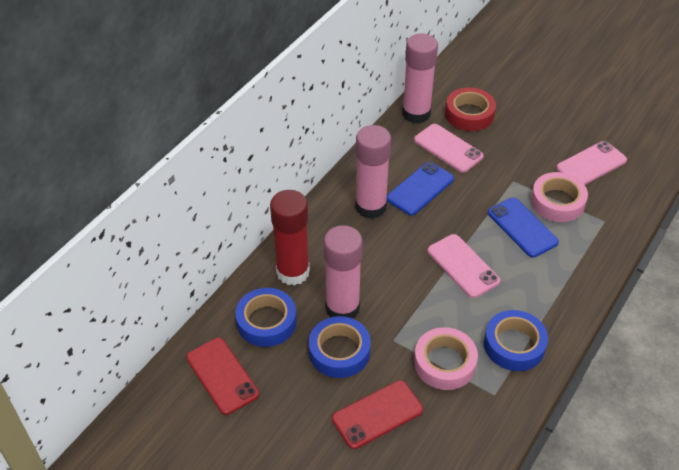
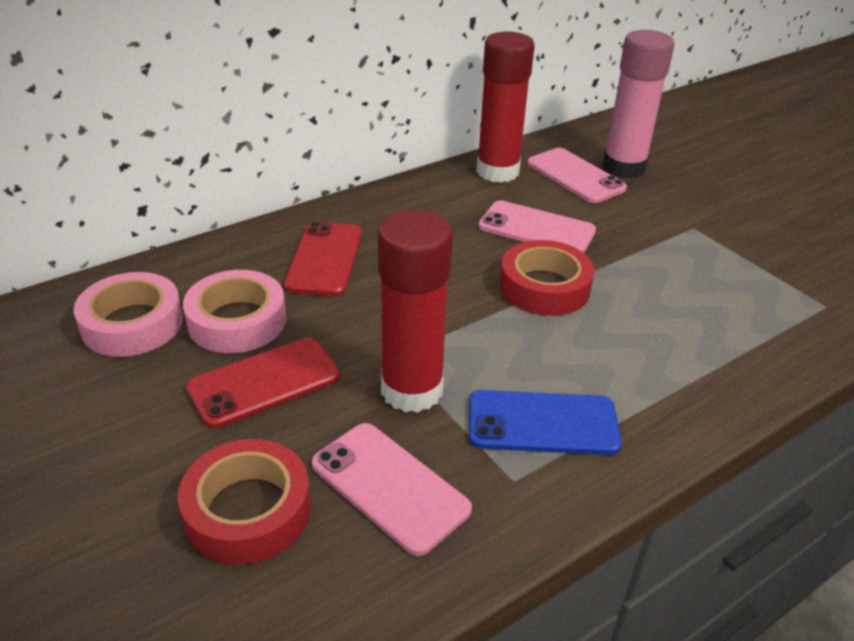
blue phone: 2 -> 1
blue tape: 3 -> 0
pink glue stick: 3 -> 1
red glue stick: 1 -> 2
red tape: 1 -> 2

